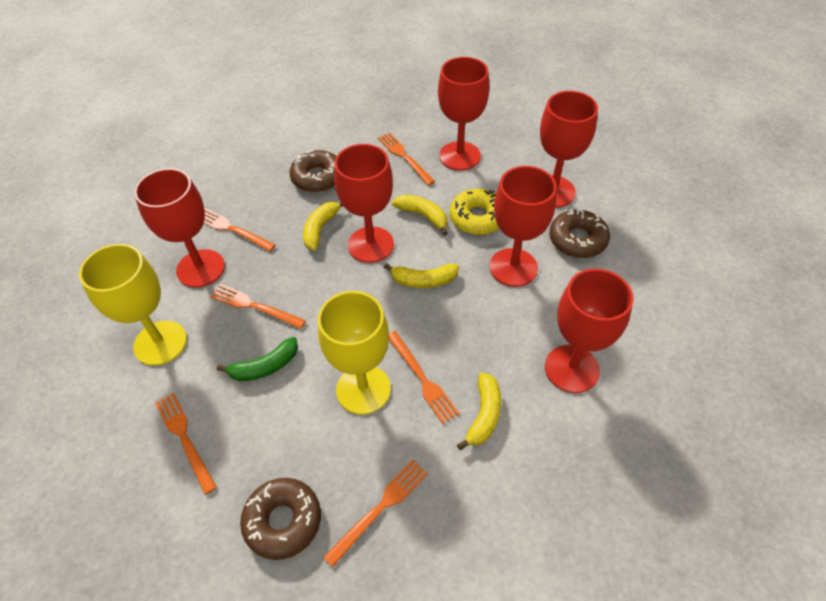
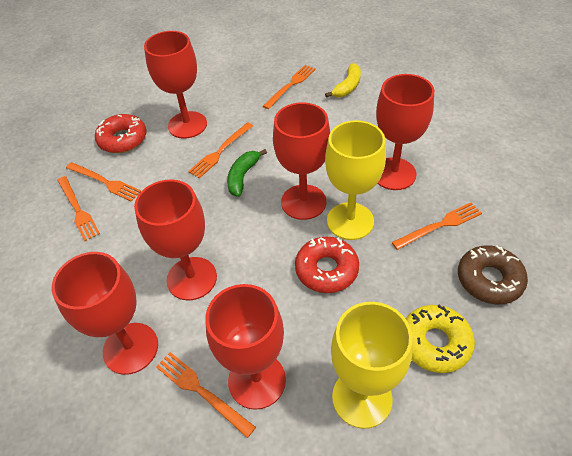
brown donut: 3 -> 1
red donut: 0 -> 2
yellow banana: 4 -> 1

